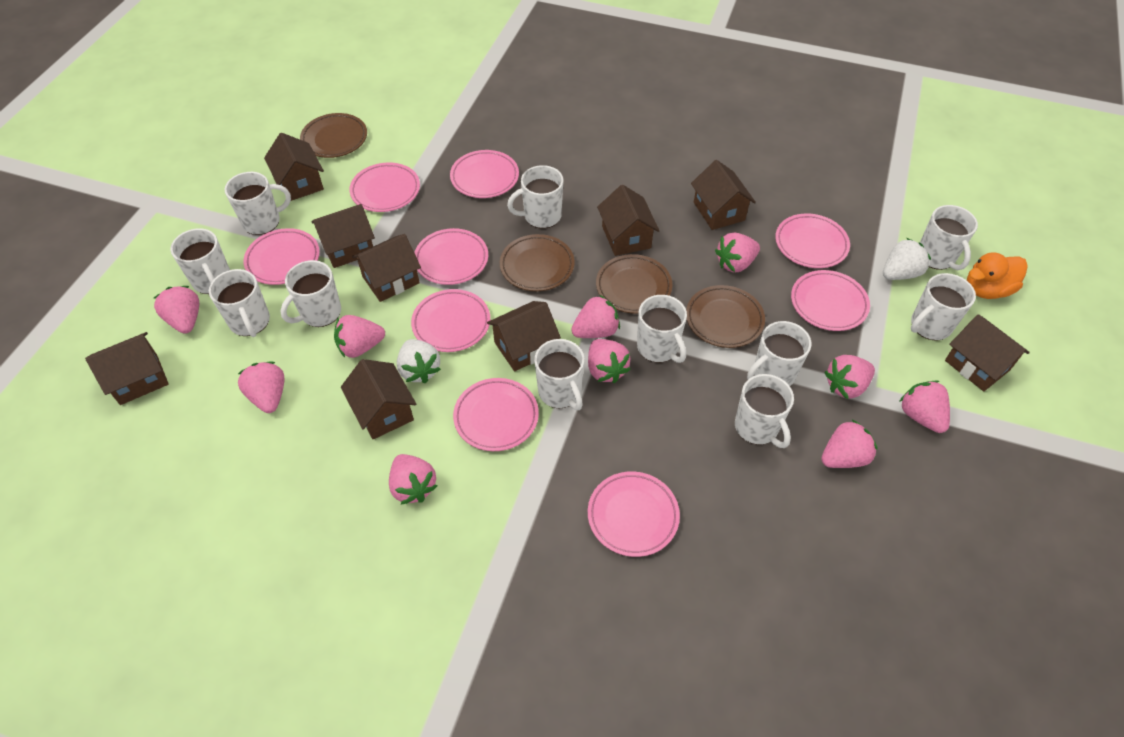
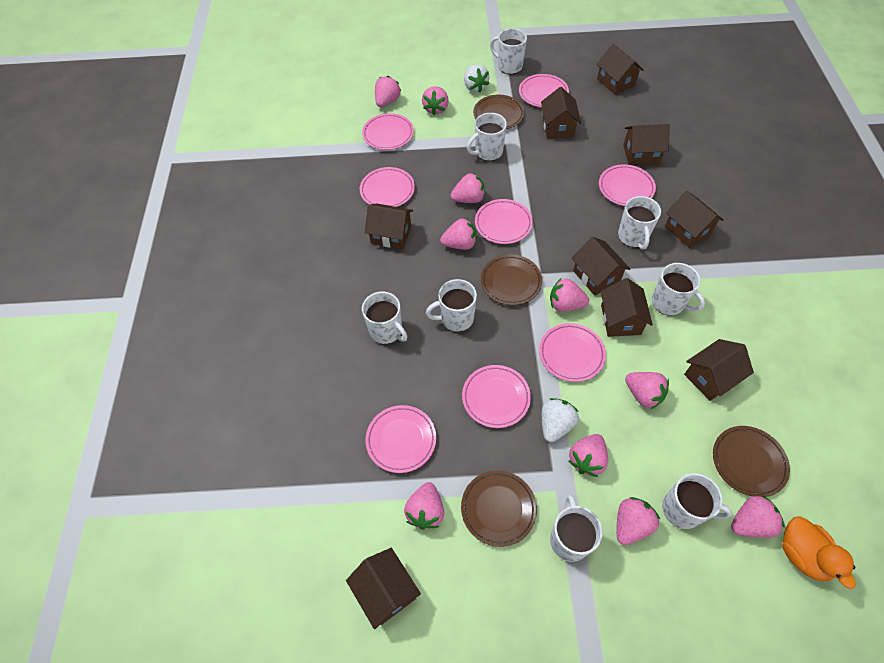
pink plate: 9 -> 8
white mug: 11 -> 8

